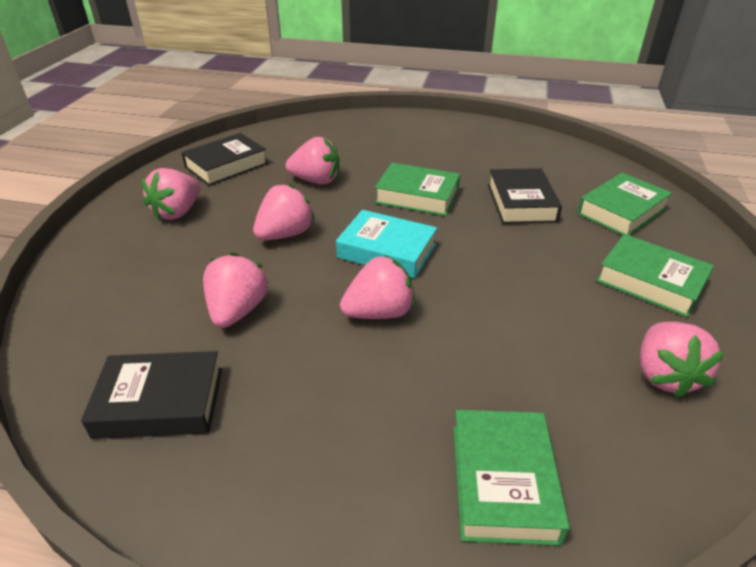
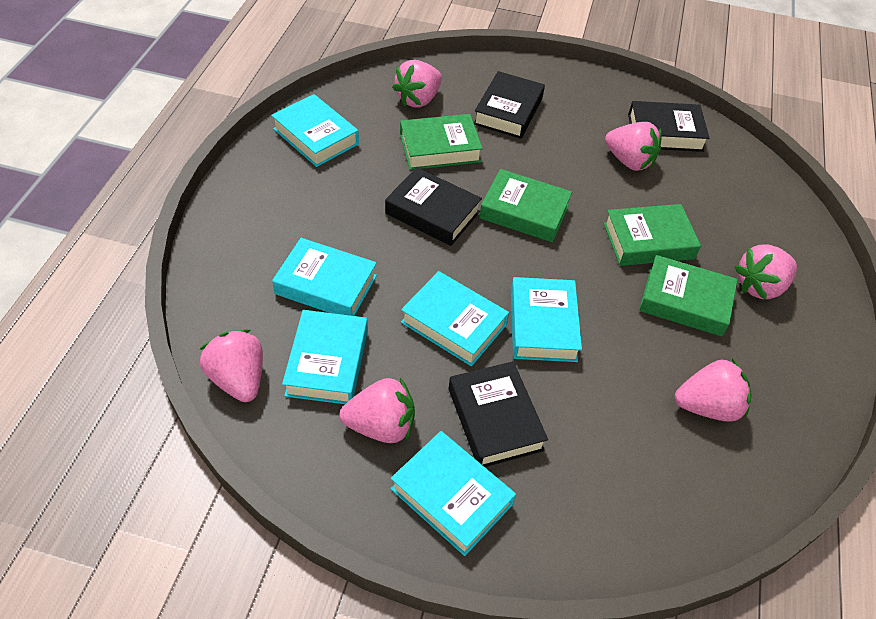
black book: 3 -> 4
turquoise book: 1 -> 6

